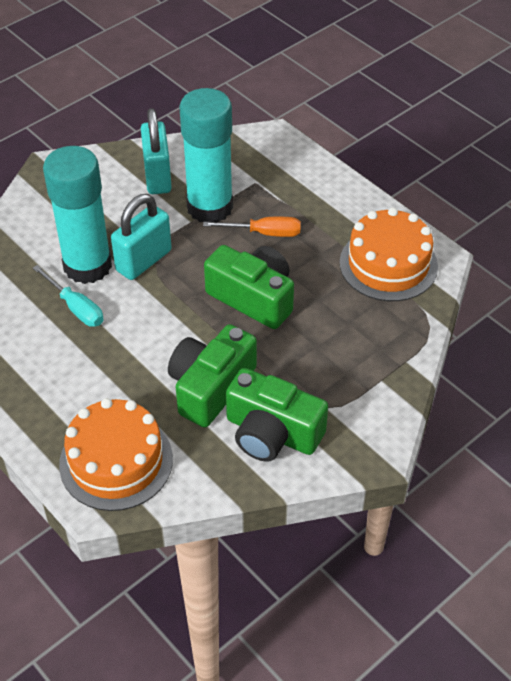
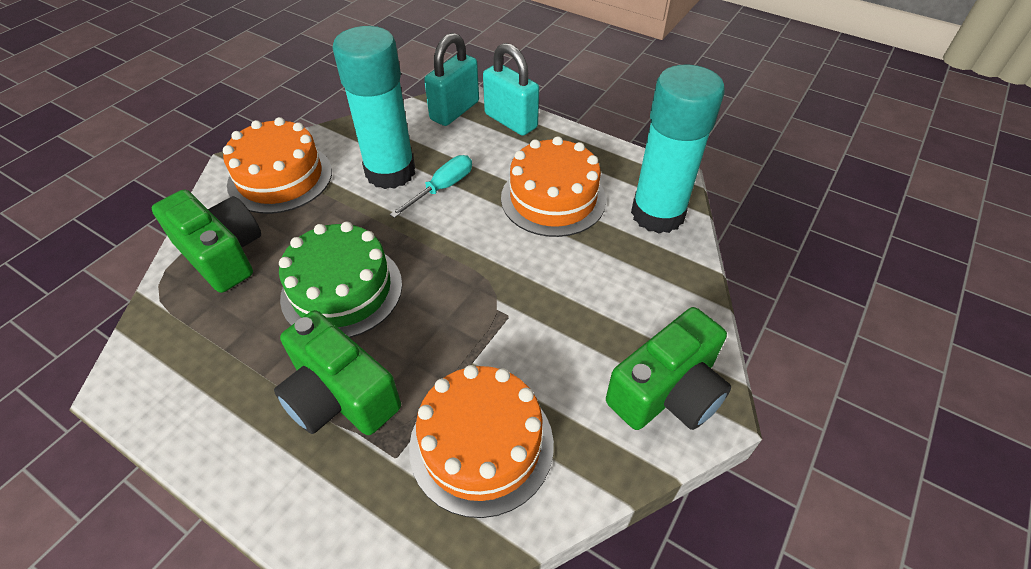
green cake: 0 -> 1
orange cake: 2 -> 3
orange screwdriver: 1 -> 0

